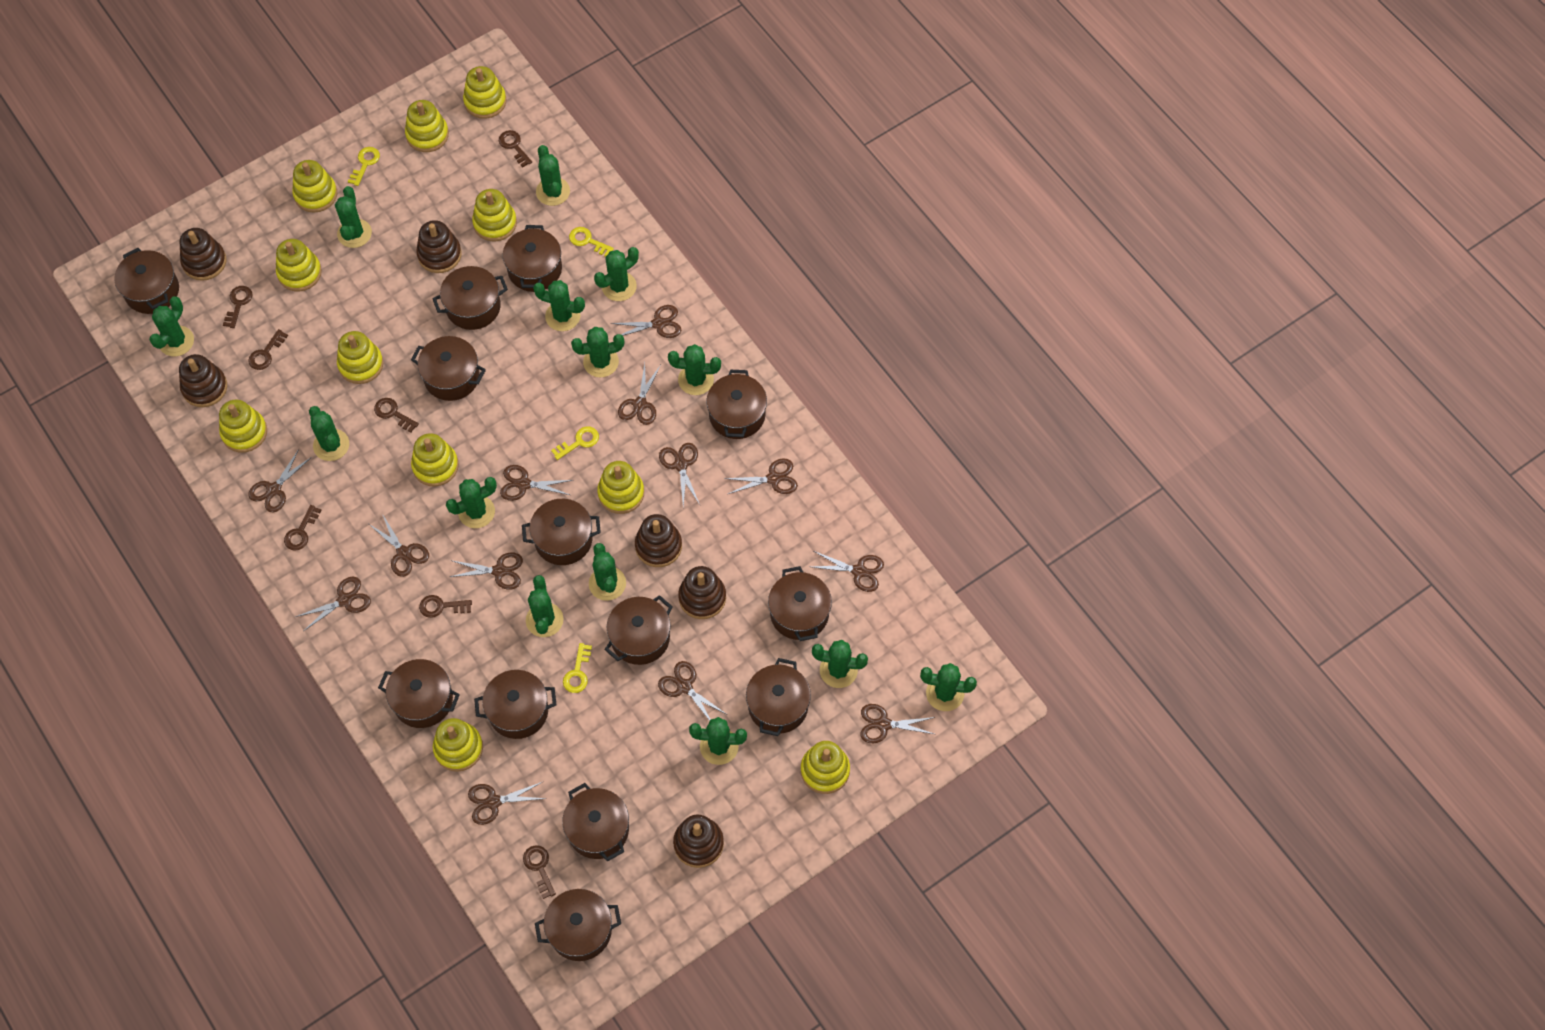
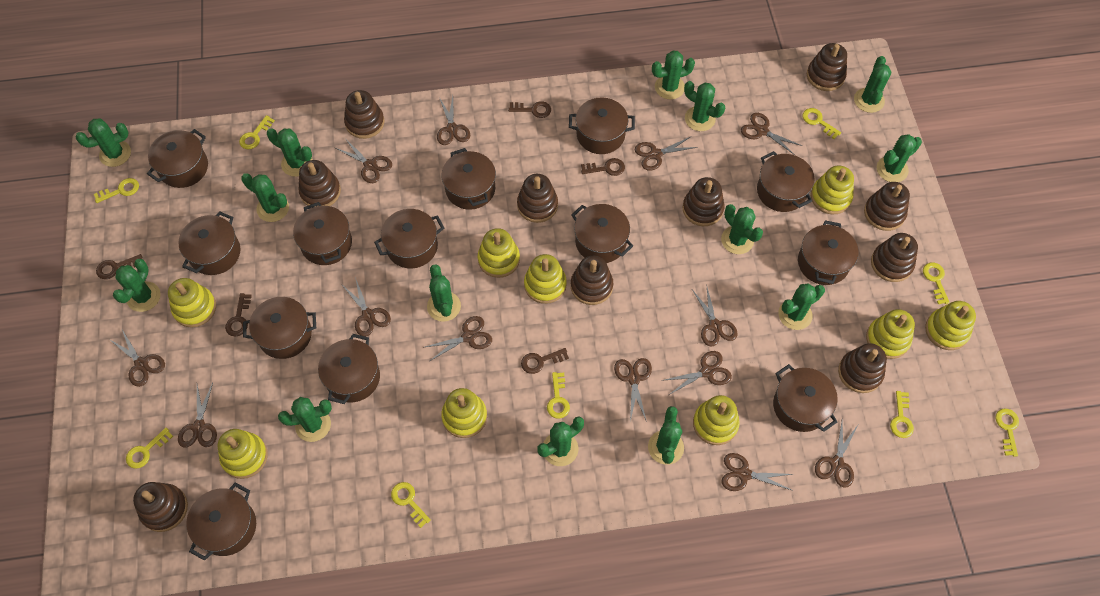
brown key: 7 -> 5
brown stacking toy: 6 -> 10
yellow key: 4 -> 9
yellow stacking toy: 11 -> 9

